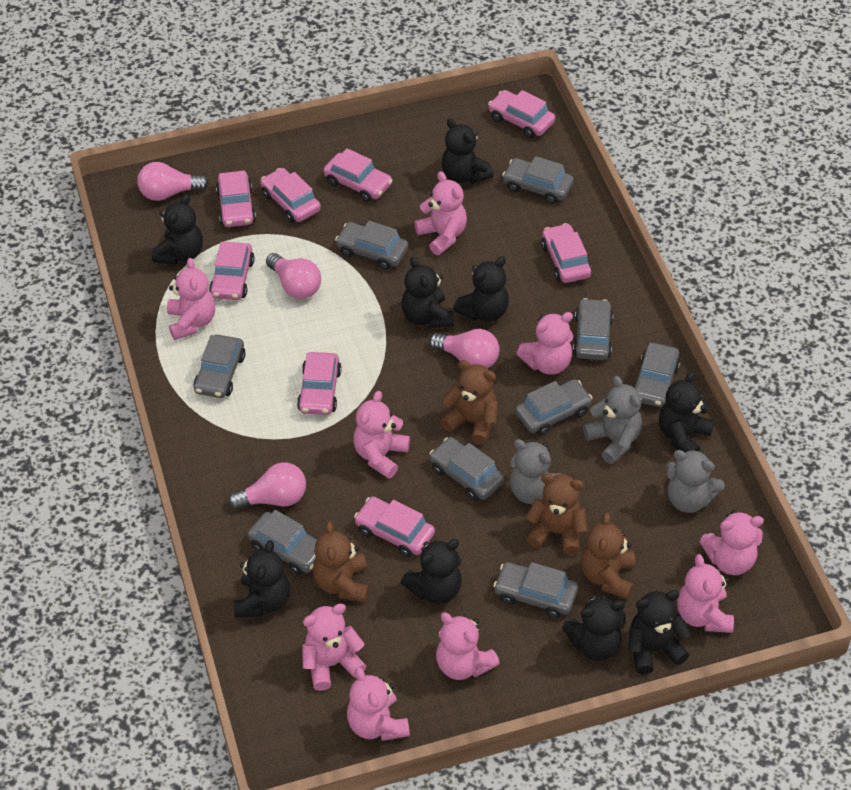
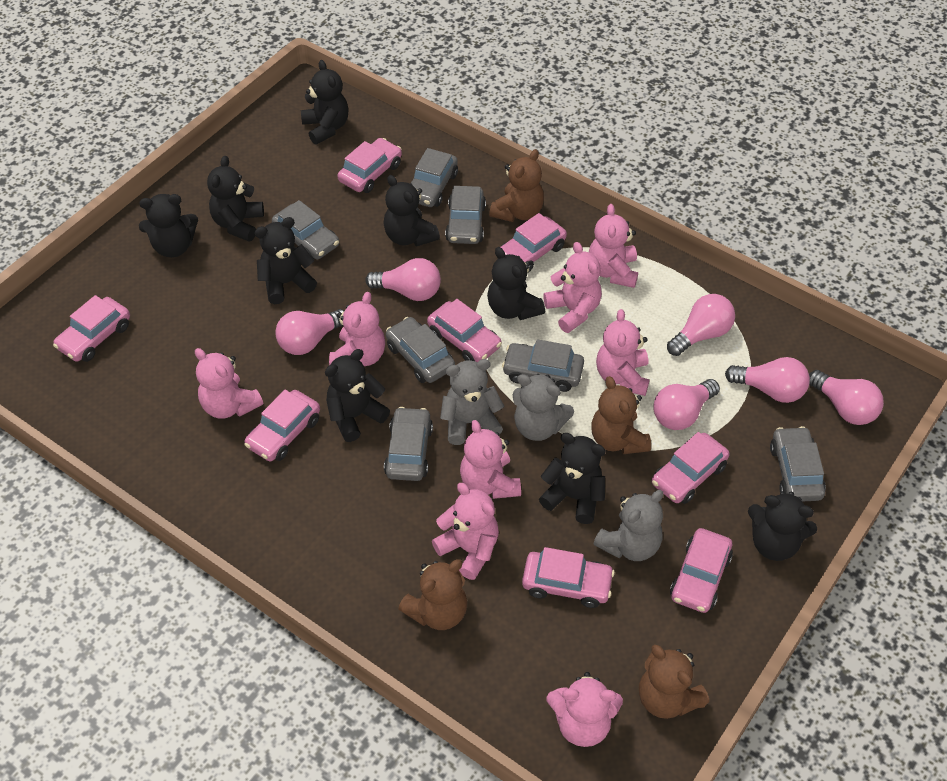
grey car: 9 -> 7
pink light bulb: 4 -> 6
pink teddy bear: 9 -> 8

